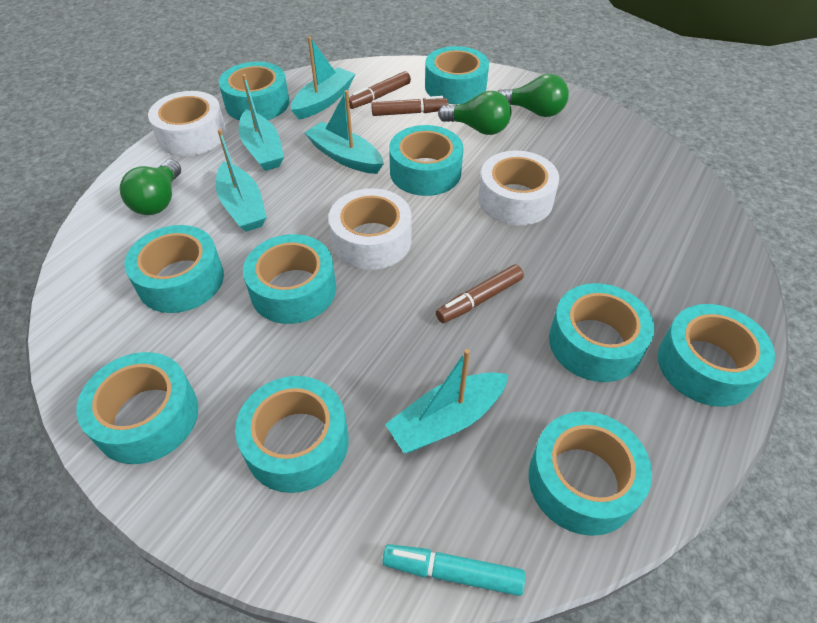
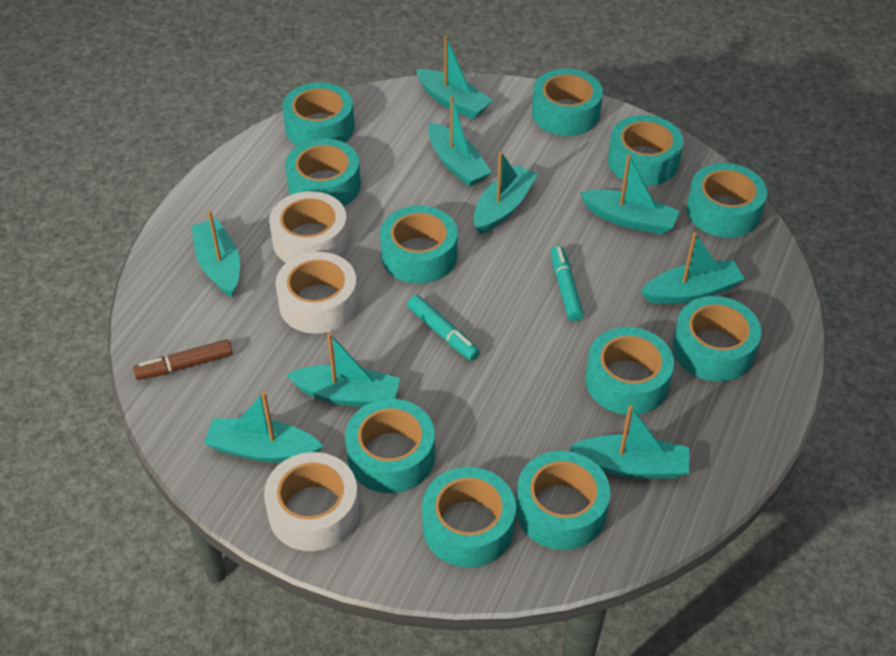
brown marker: 3 -> 1
green light bulb: 3 -> 0
turquoise boat: 5 -> 9
turquoise marker: 1 -> 2
turquoise tape: 10 -> 11

